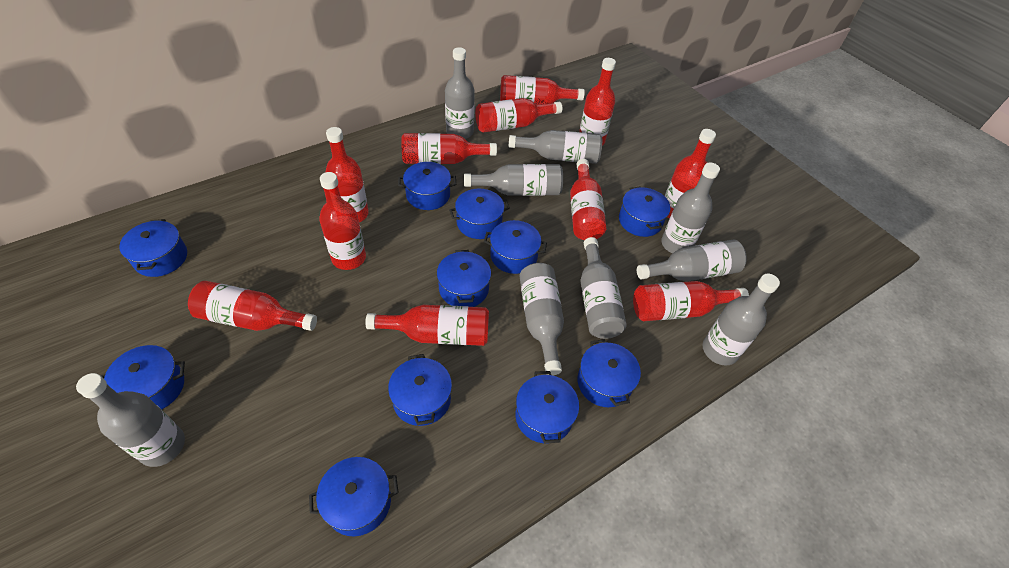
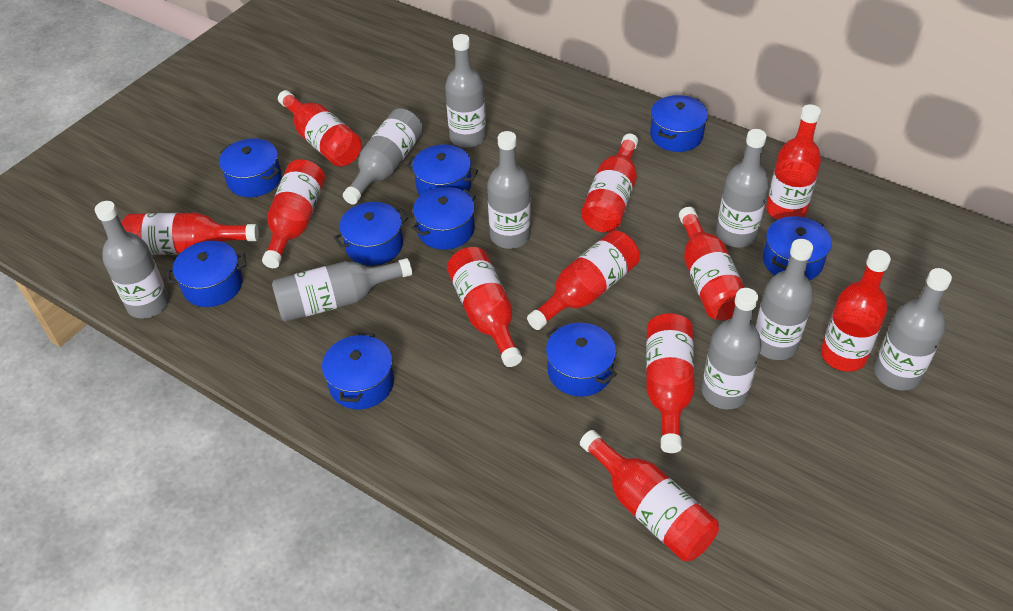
blue pot: 11 -> 9

